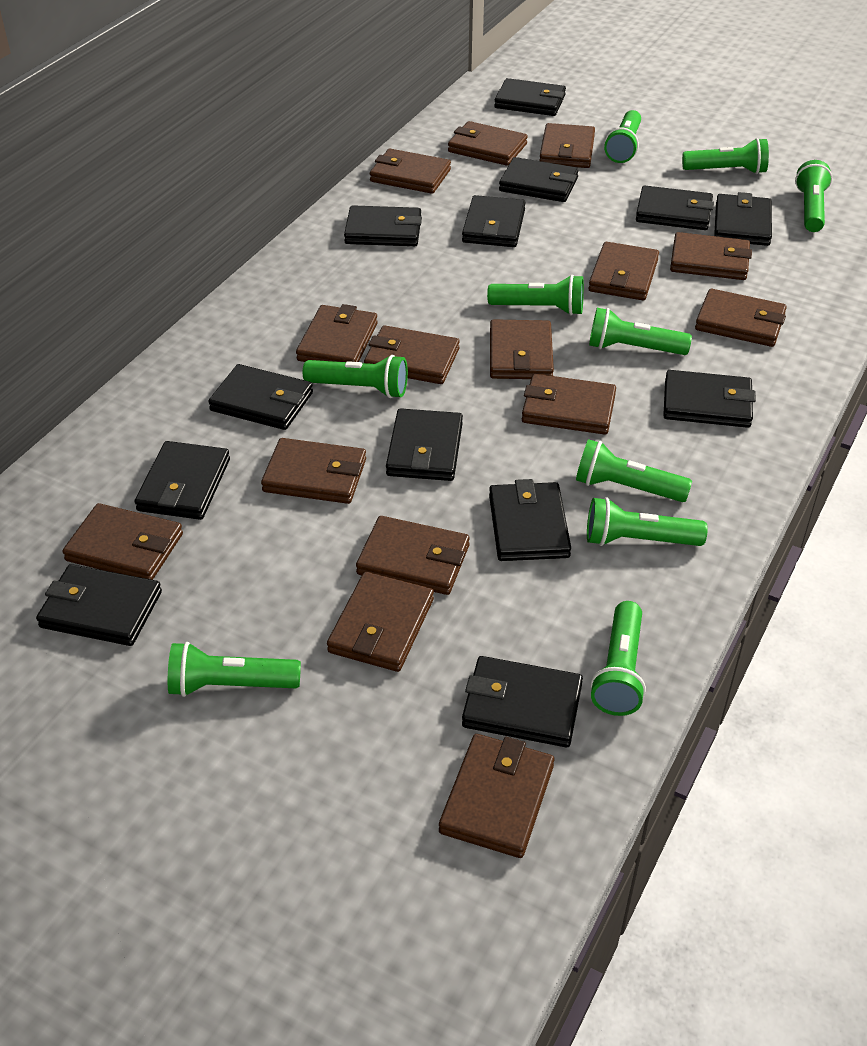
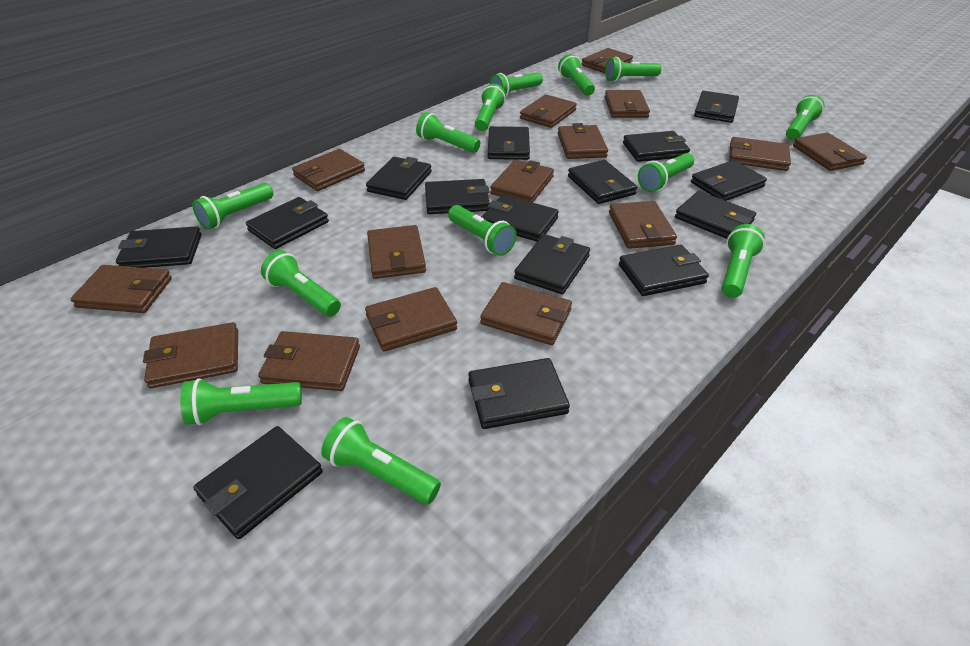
black wallet: 13 -> 15
green flashlight: 10 -> 13

